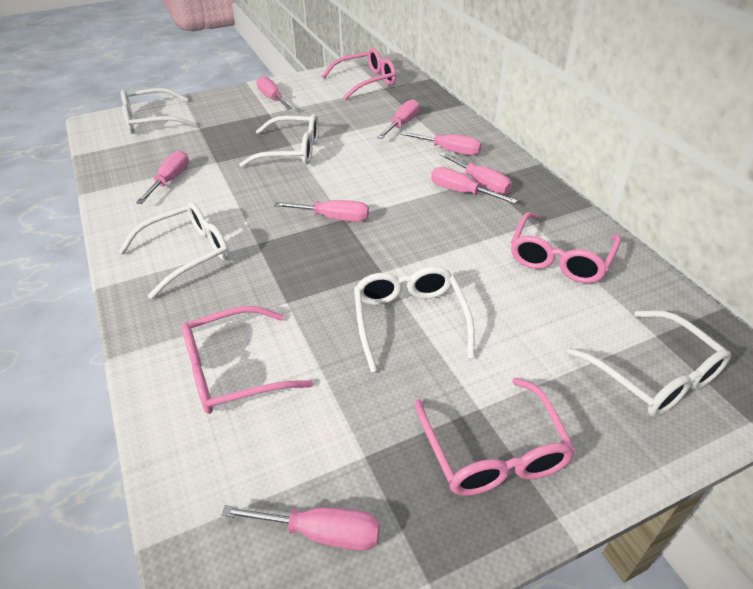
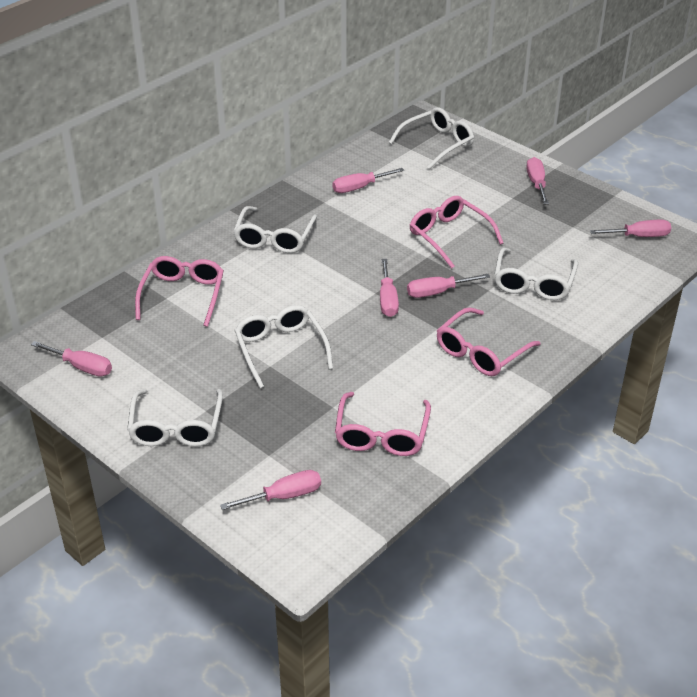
pink screwdriver: 8 -> 7

